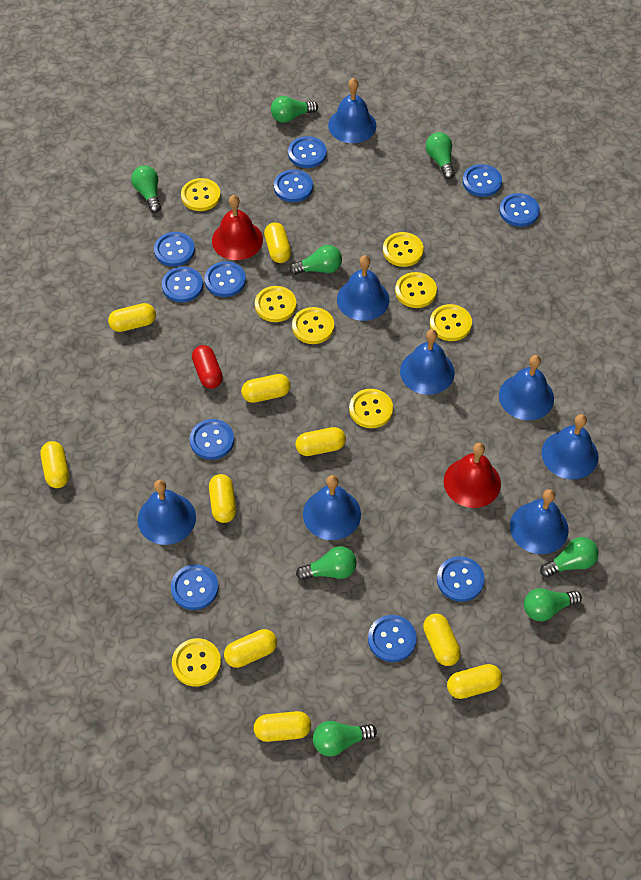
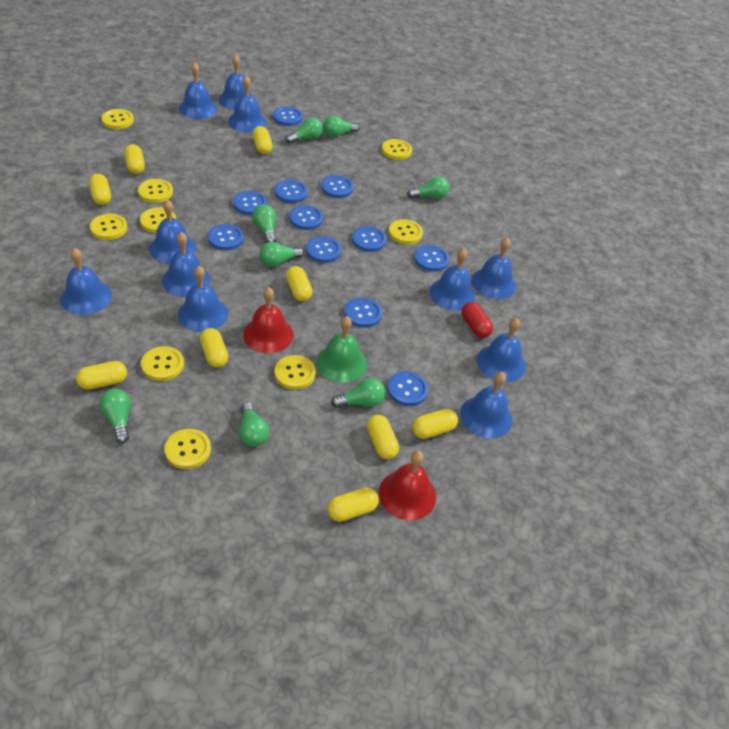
blue bell: 8 -> 11
green bell: 0 -> 1
yellow button: 8 -> 9
yellow capsule: 10 -> 9

